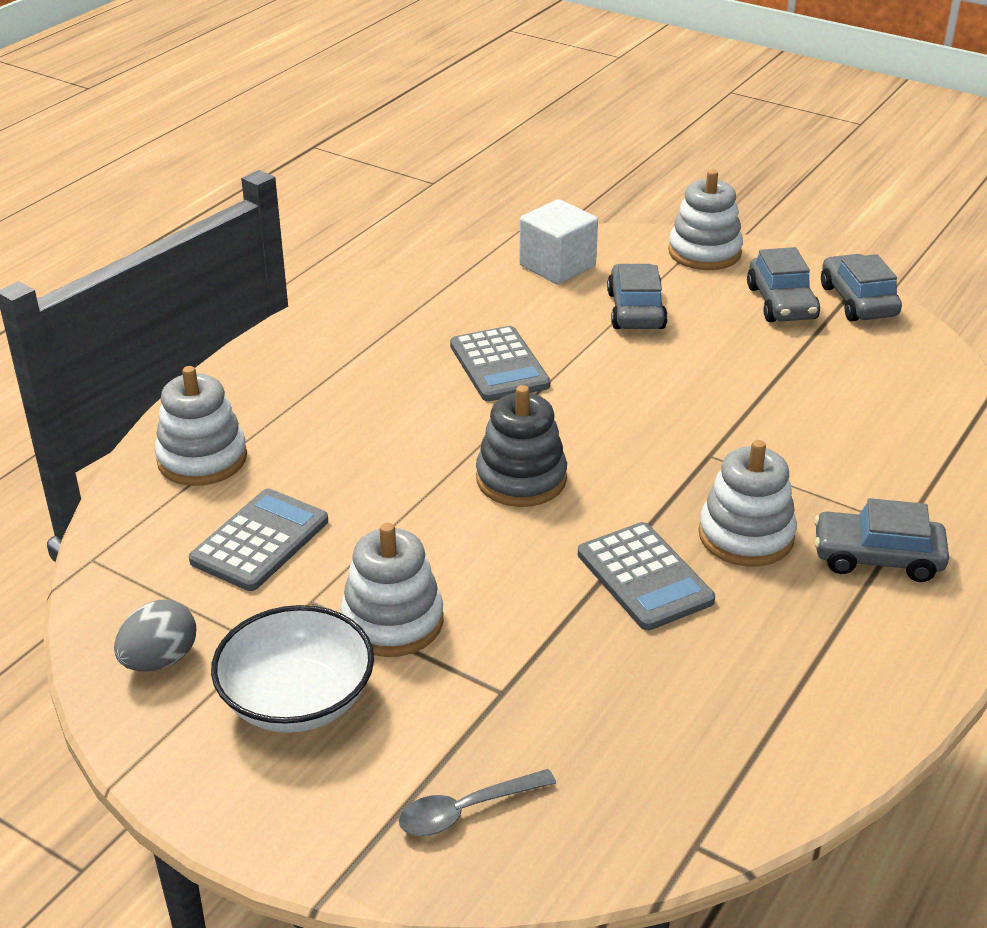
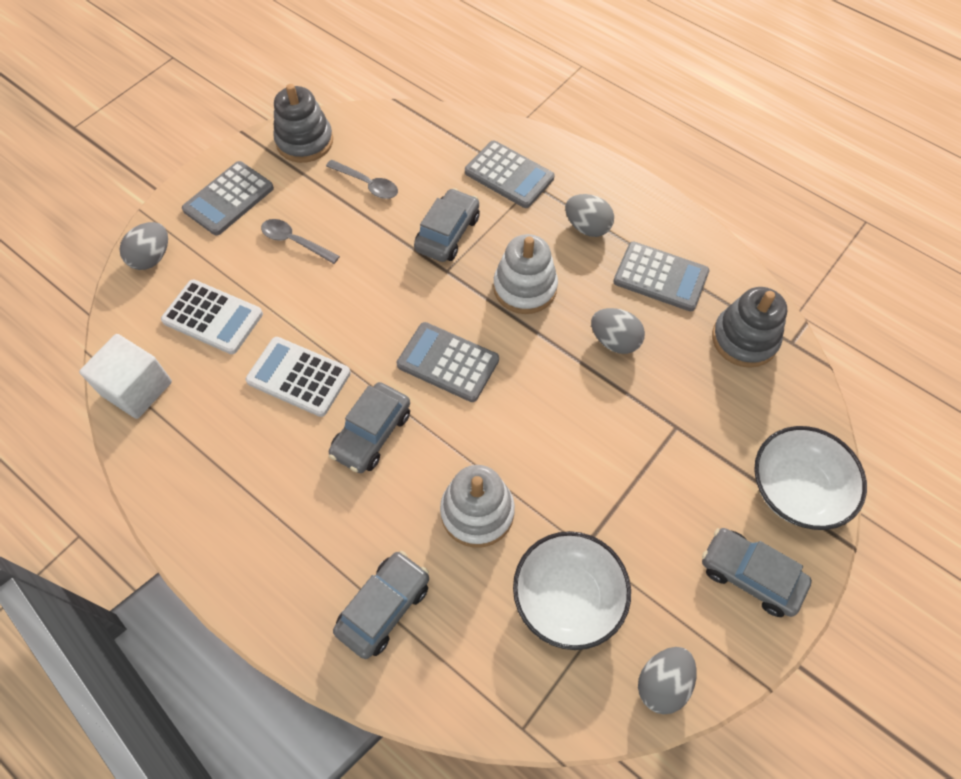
grey calculator: 3 -> 4
grey egg: 1 -> 4
grey spoon: 1 -> 2
grey stacking toy: 1 -> 2
white bowl: 1 -> 2
white calculator: 0 -> 2
white stacking toy: 4 -> 2

